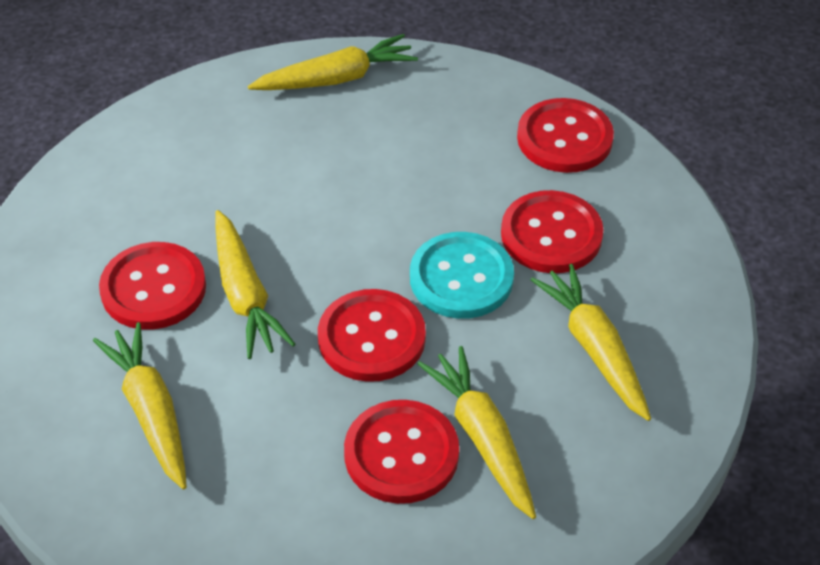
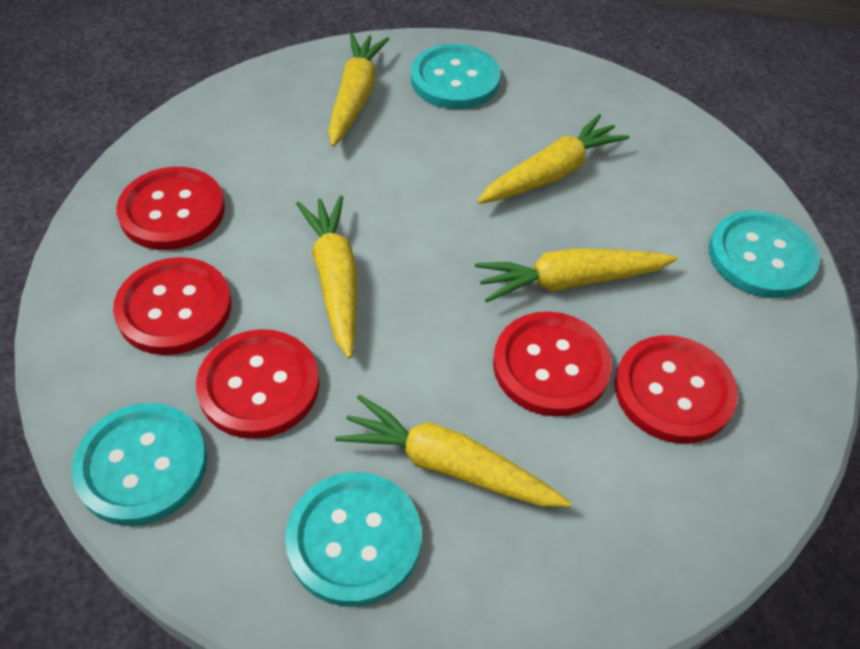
turquoise button: 1 -> 4

